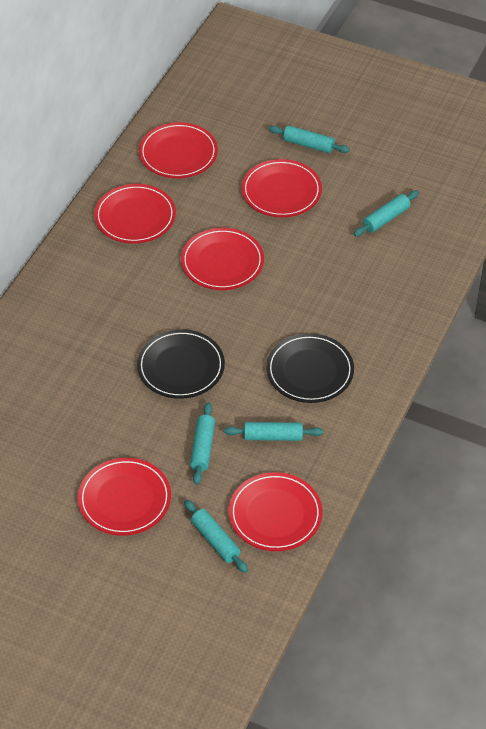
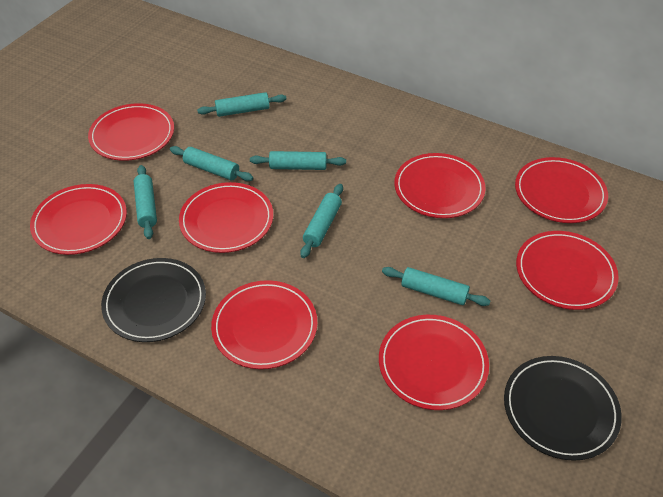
red plate: 6 -> 8
turquoise rolling pin: 5 -> 6

